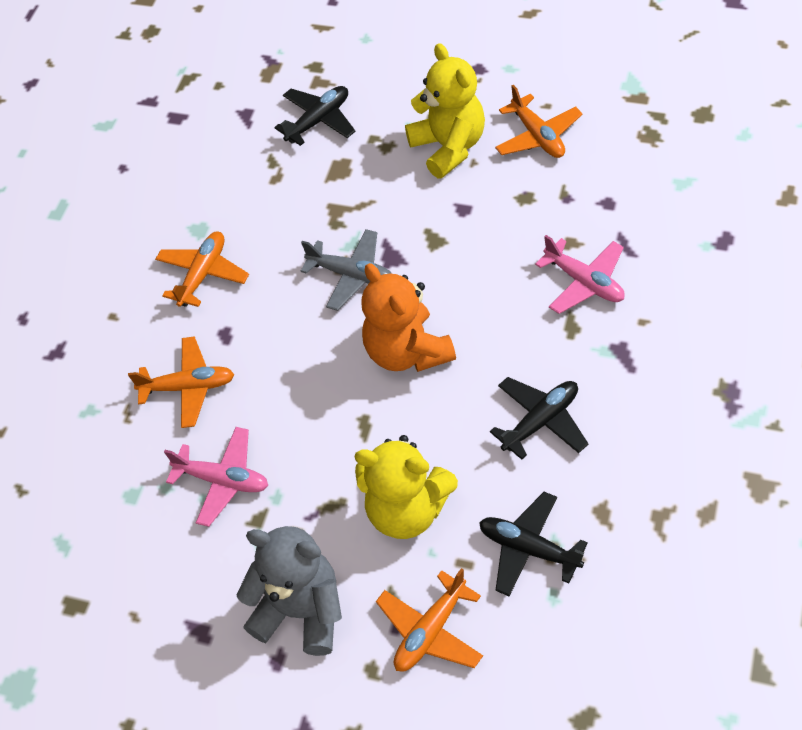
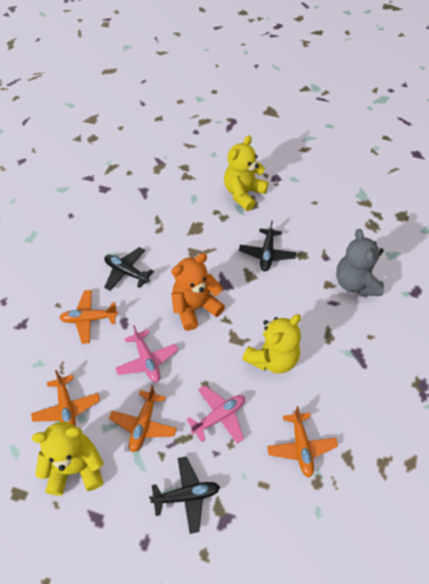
grey plane: 1 -> 0
yellow teddy bear: 2 -> 3

